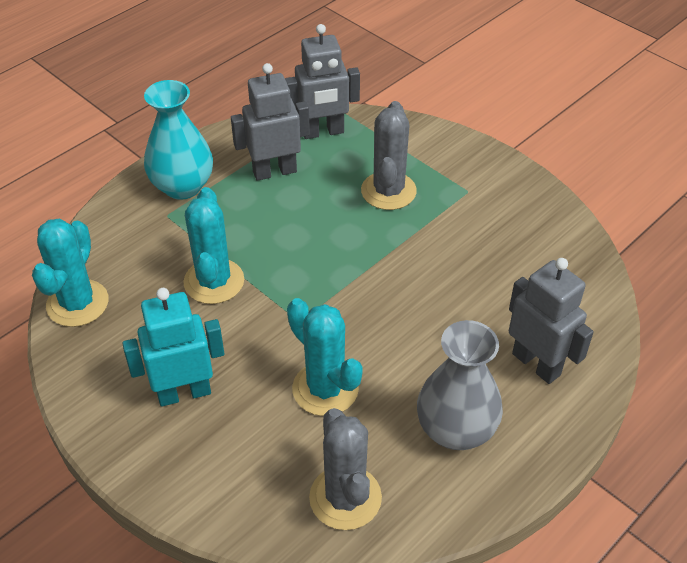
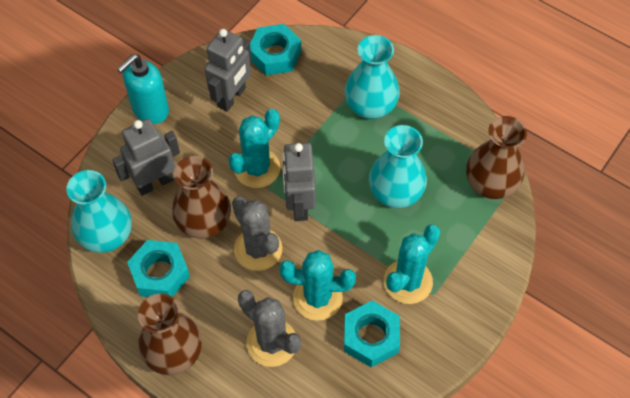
brown vase: 0 -> 3
grey vase: 1 -> 0
turquoise nut: 0 -> 3
turquoise robot: 1 -> 0
turquoise soap dispenser: 0 -> 1
turquoise vase: 1 -> 3

